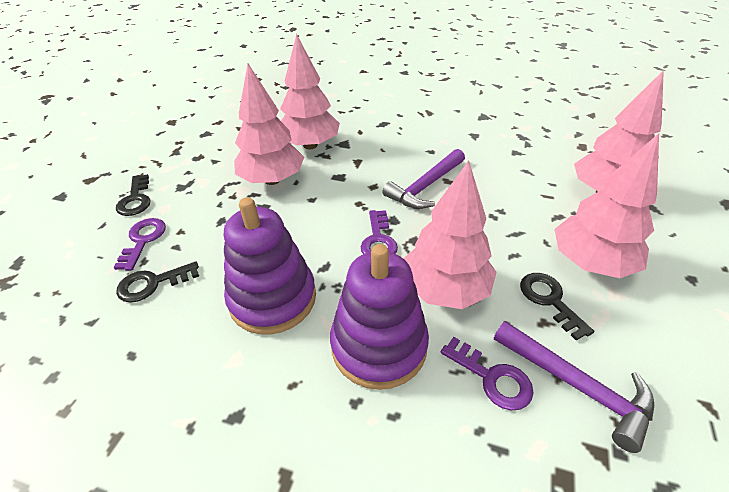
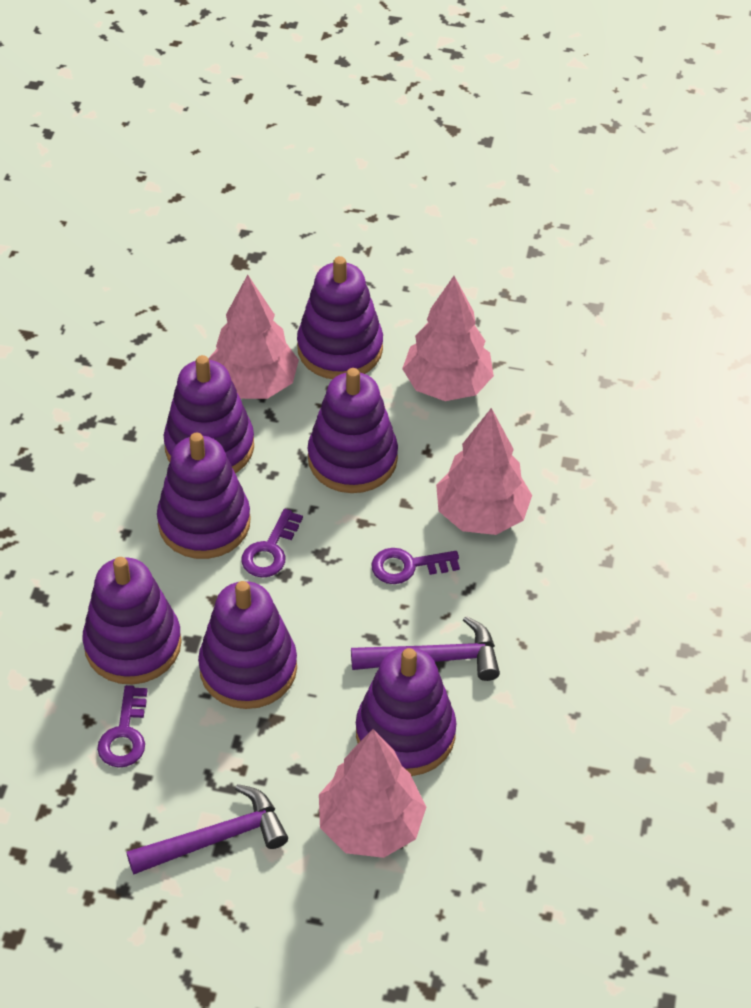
black key: 3 -> 0
pink tree: 5 -> 4
purple stacking toy: 2 -> 7

